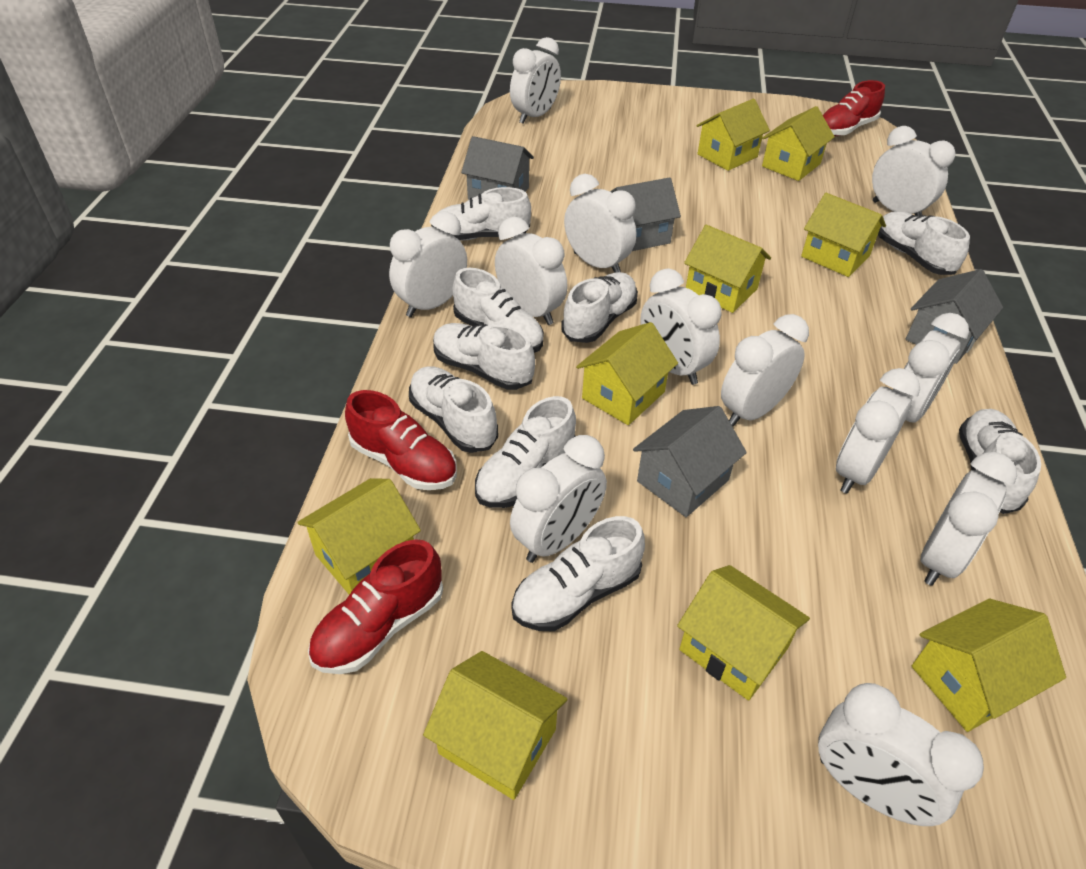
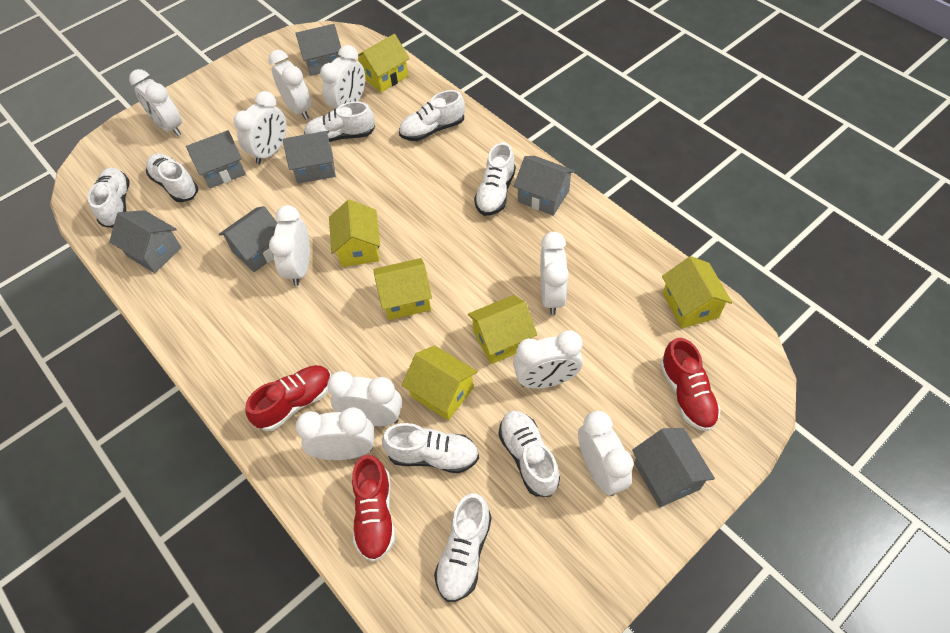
grey house: 4 -> 7
white clock: 12 -> 10
white shoe: 9 -> 8
yellow house: 9 -> 6

